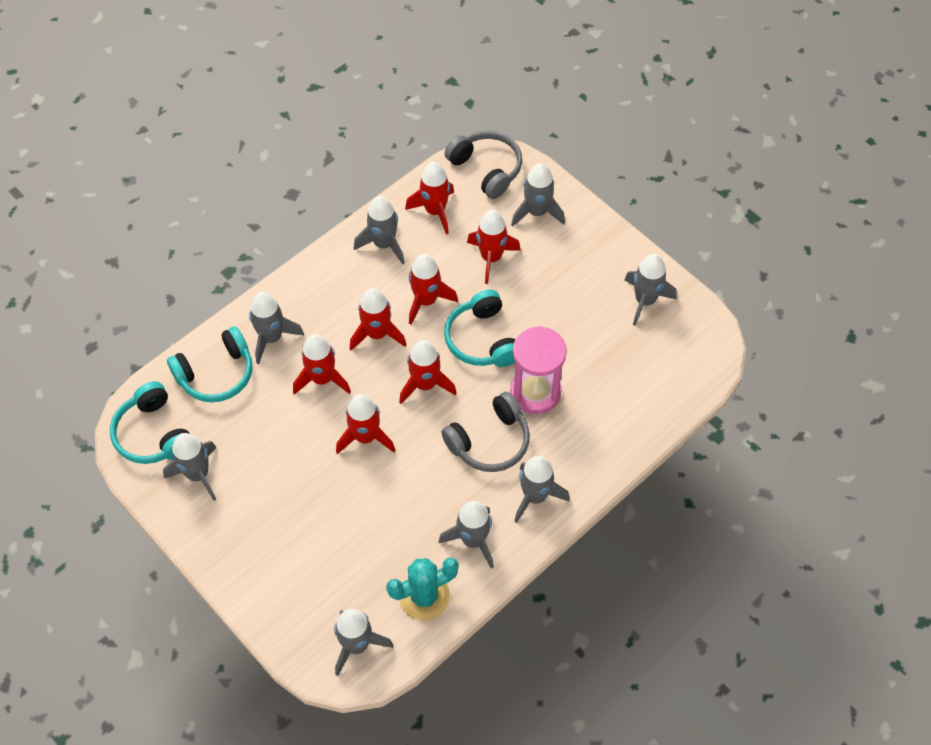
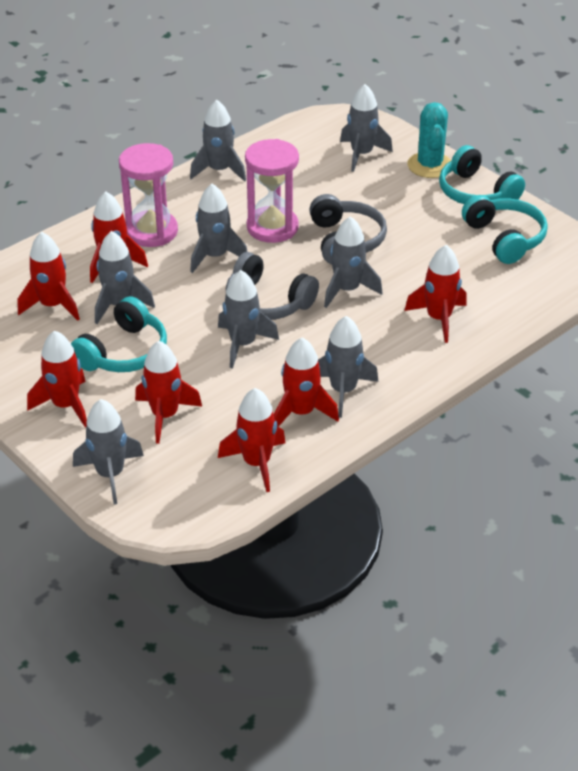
pink hourglass: 1 -> 2

